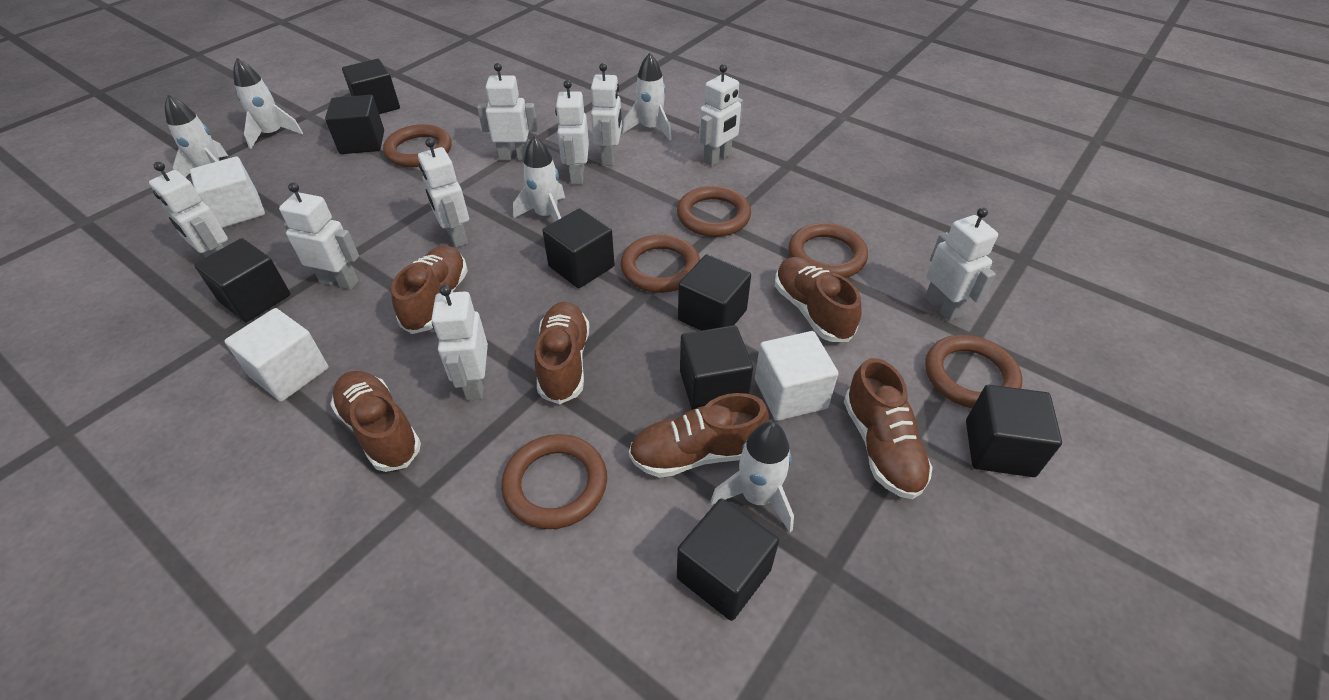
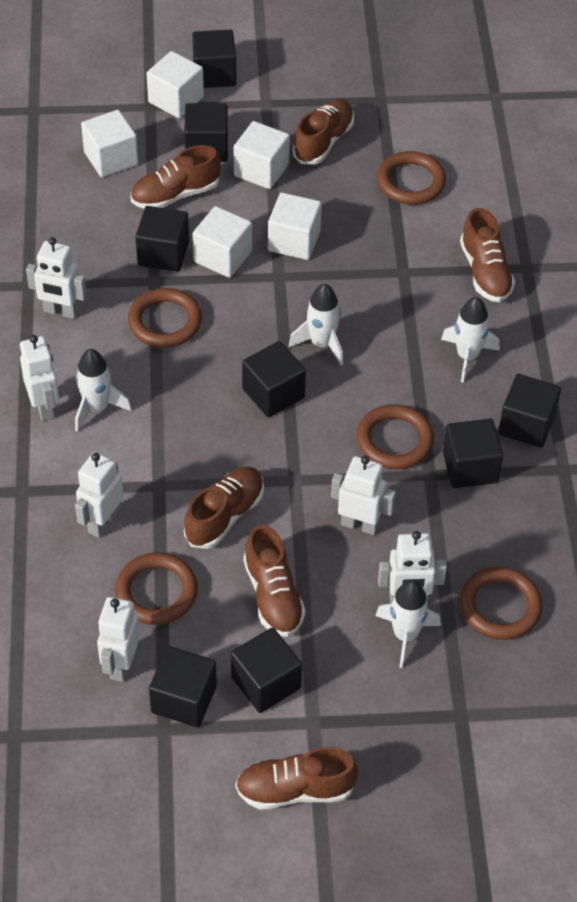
brown ring: 6 -> 5
white cube: 3 -> 5
white robot: 9 -> 6
white rocket: 5 -> 4

